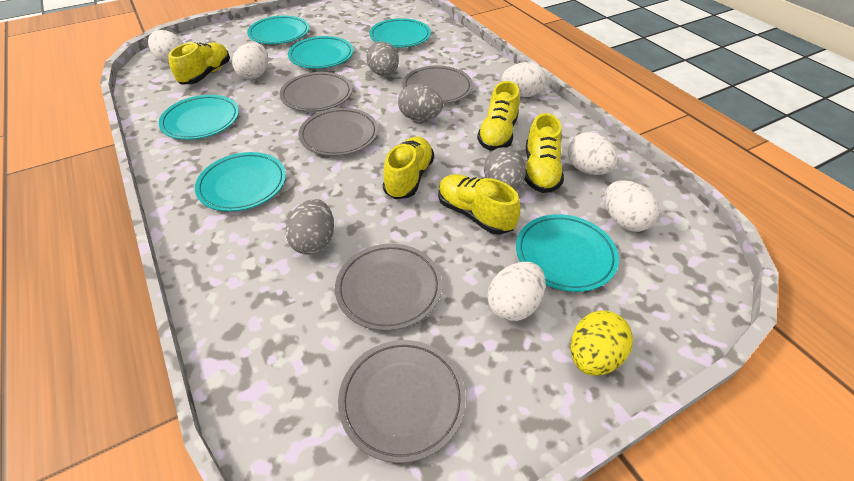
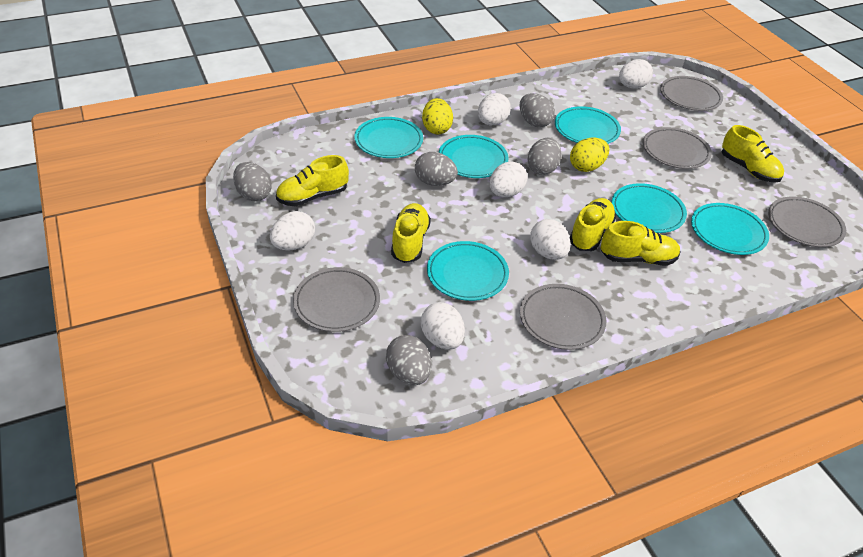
grey egg: 4 -> 5
yellow egg: 1 -> 2

